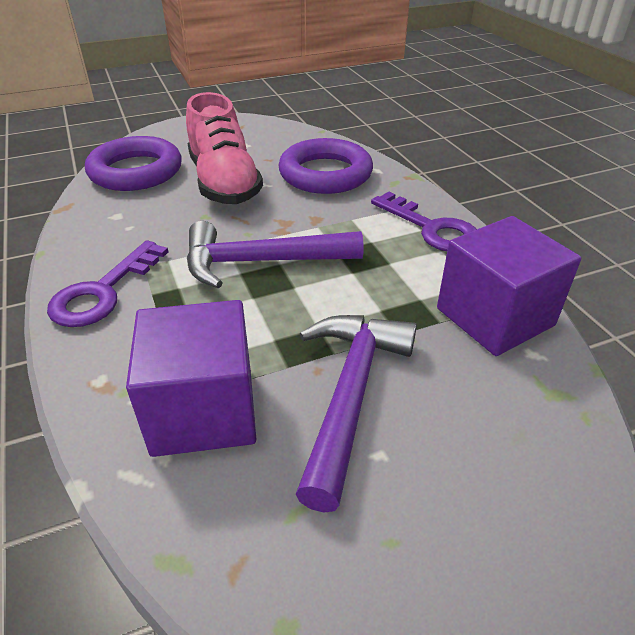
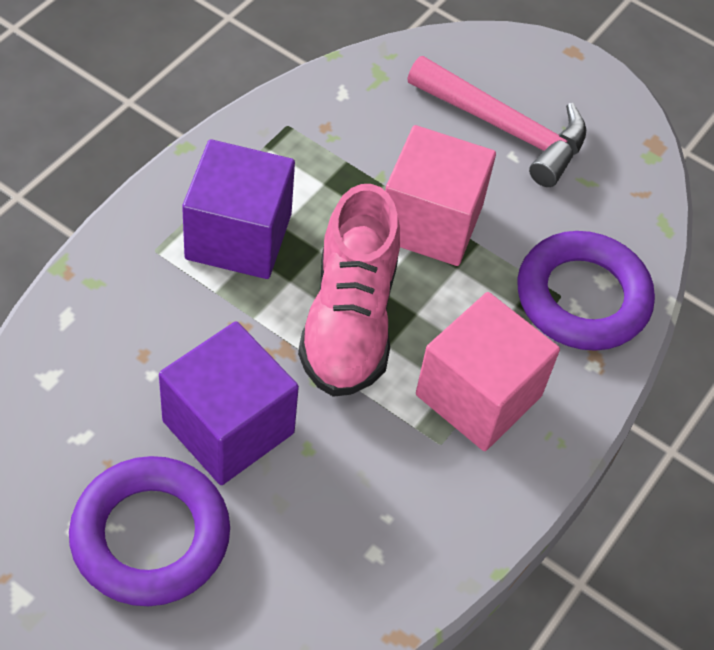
pink cube: 0 -> 2
pink hammer: 0 -> 1
purple hammer: 2 -> 0
purple key: 2 -> 0

